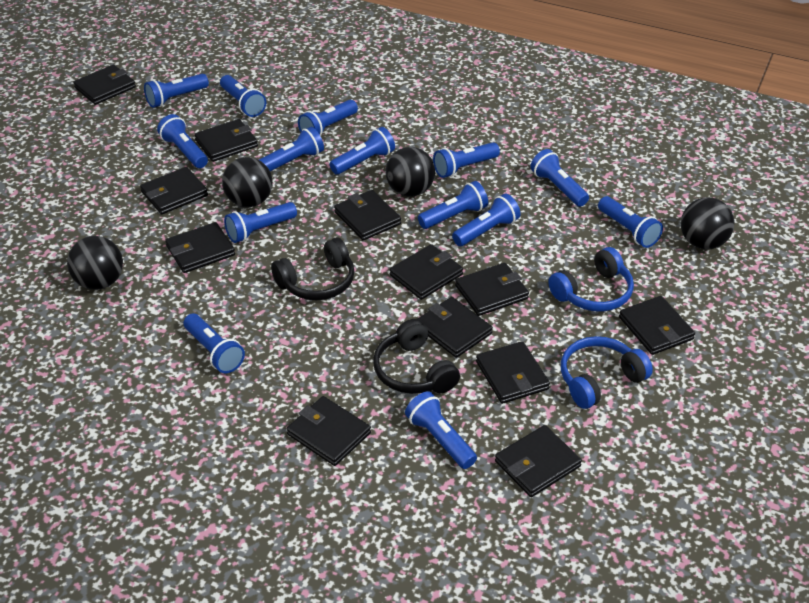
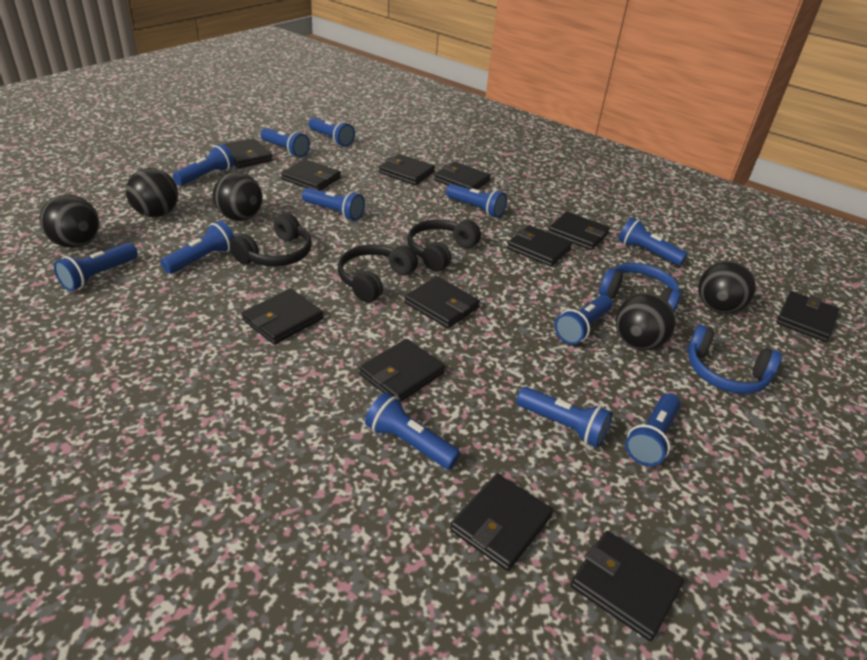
black ball: 4 -> 5
black headphones: 2 -> 3
blue flashlight: 14 -> 12

